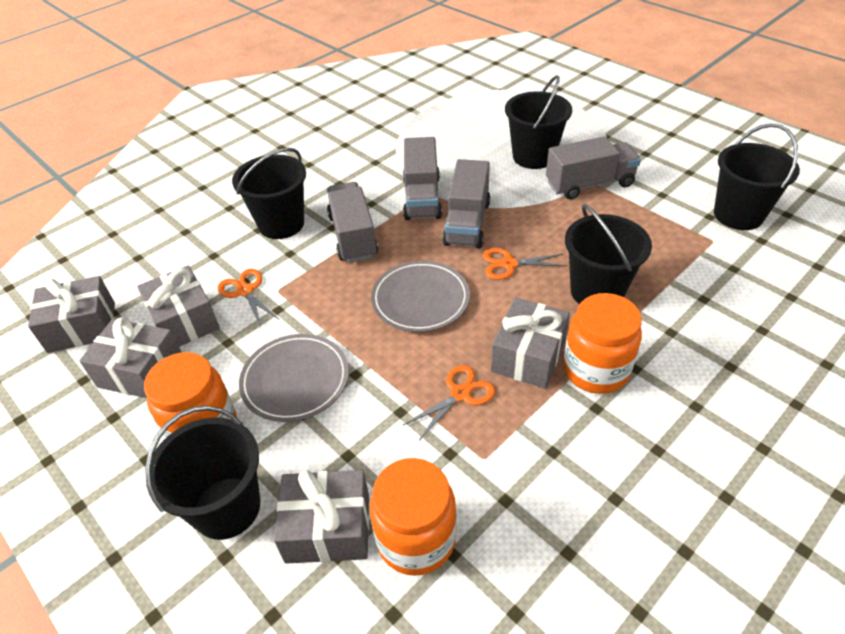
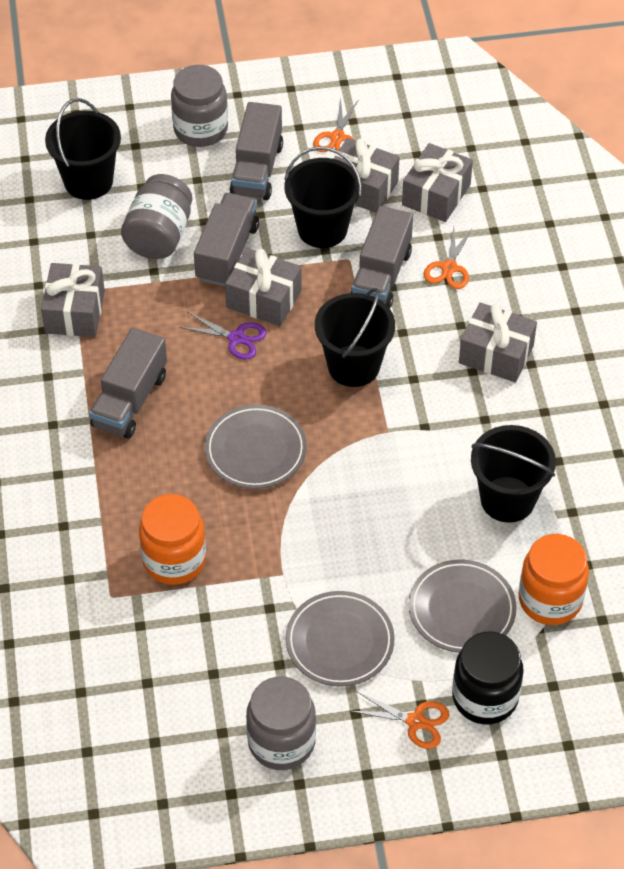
black bucket: 5 -> 4
black jar: 0 -> 1
grey jar: 0 -> 3
grey plate: 2 -> 3
orange jar: 3 -> 2
purple scissors: 0 -> 1

